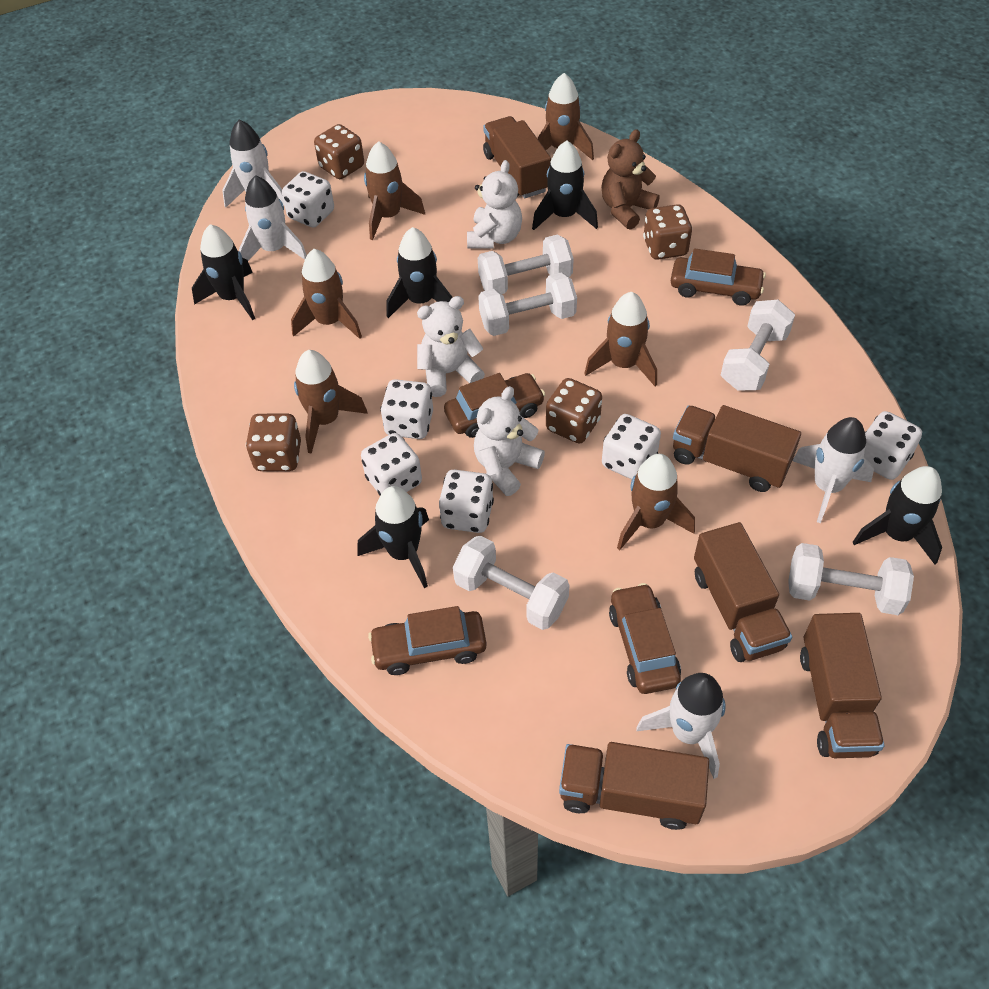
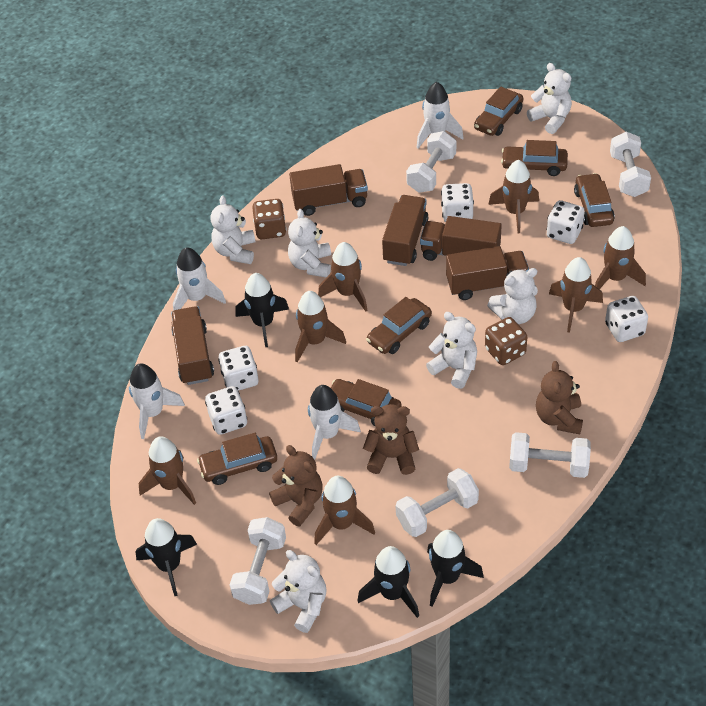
black rocket: 5 -> 4
brown car: 4 -> 6
brown dice: 4 -> 2
brown rocket: 6 -> 7
brown teddy bear: 1 -> 3
white dice: 6 -> 5
white teddy bear: 3 -> 6

